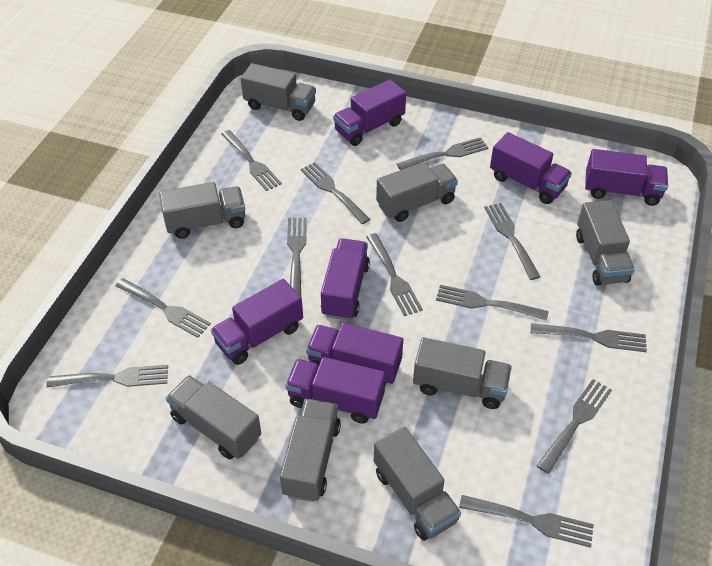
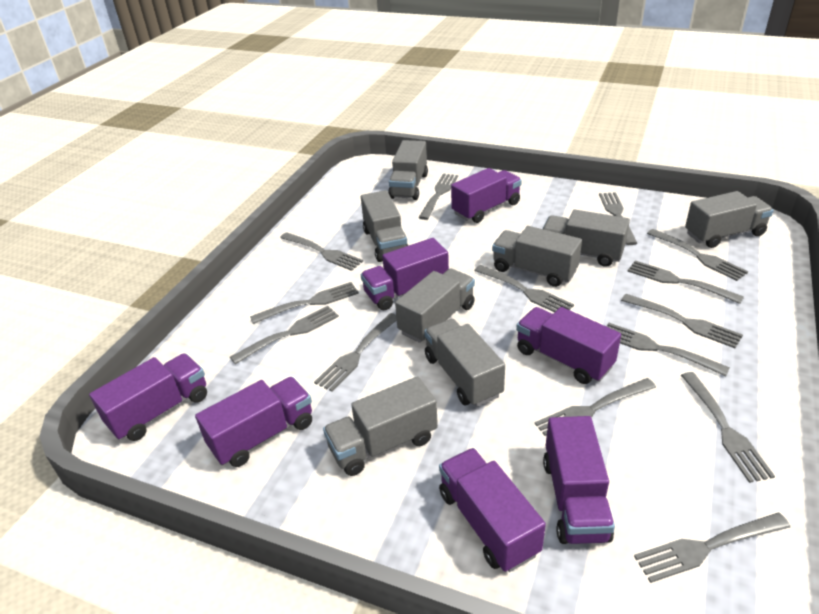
grey fork: 12 -> 14

